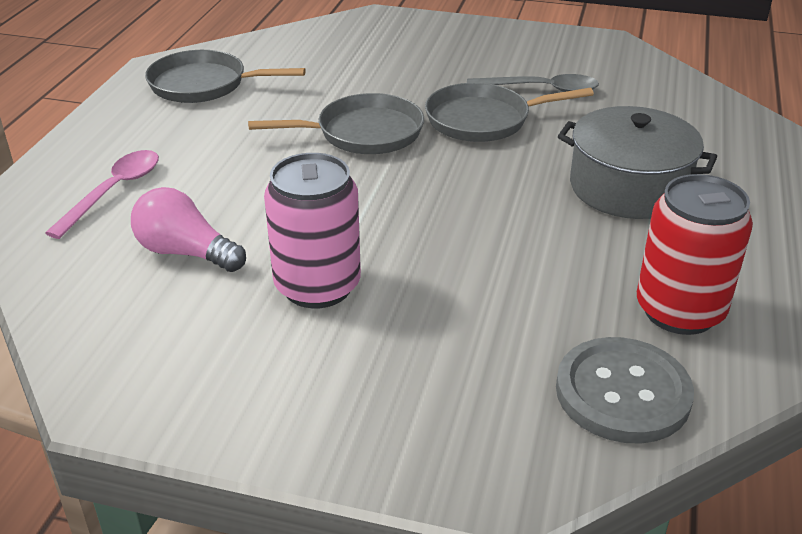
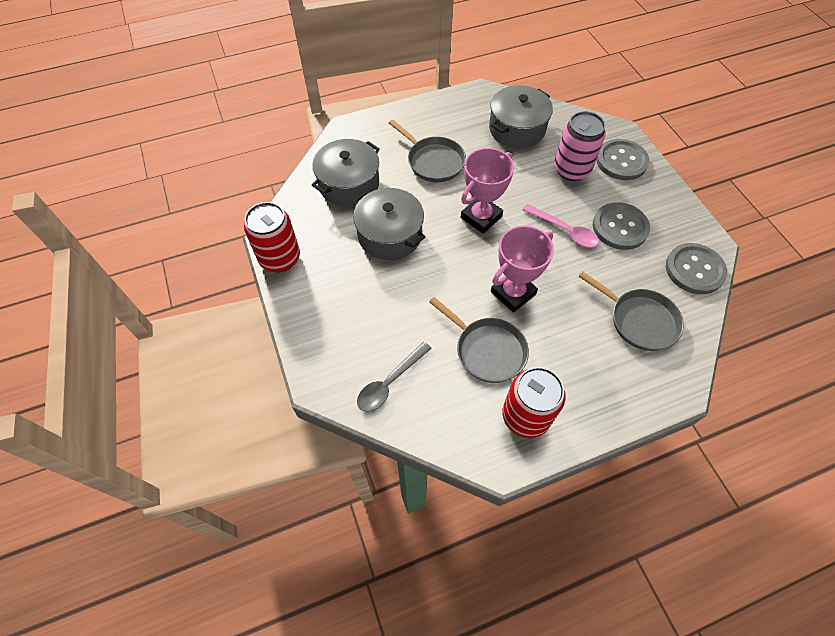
grey button: 1 -> 3
grey pot: 1 -> 3
pink light bulb: 1 -> 0
pink trophy: 0 -> 2
red can: 1 -> 2

